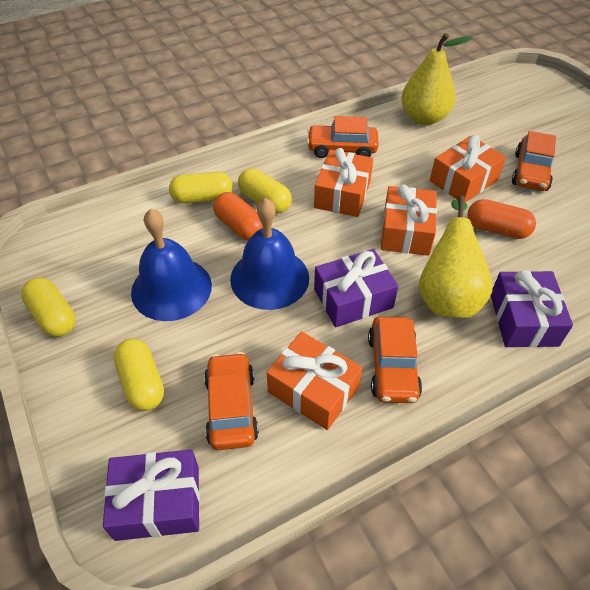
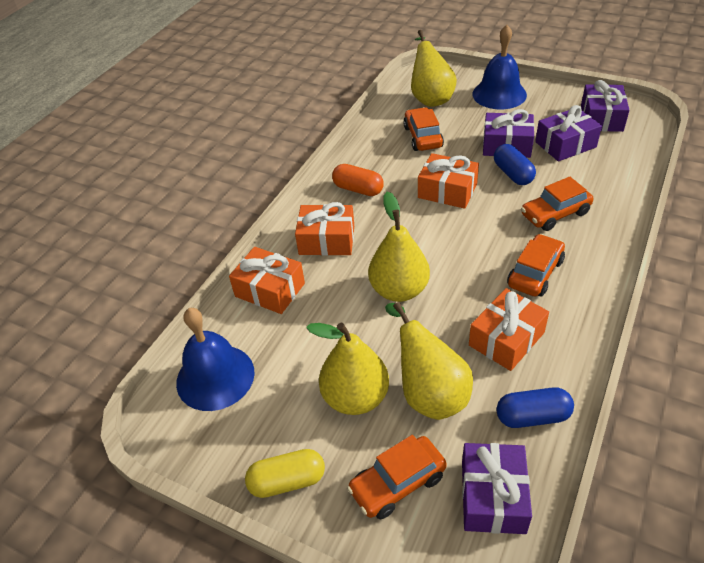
blue capsule: 0 -> 2
orange capsule: 2 -> 1
purple gift: 3 -> 4
yellow capsule: 4 -> 1
yellow pear: 2 -> 4

